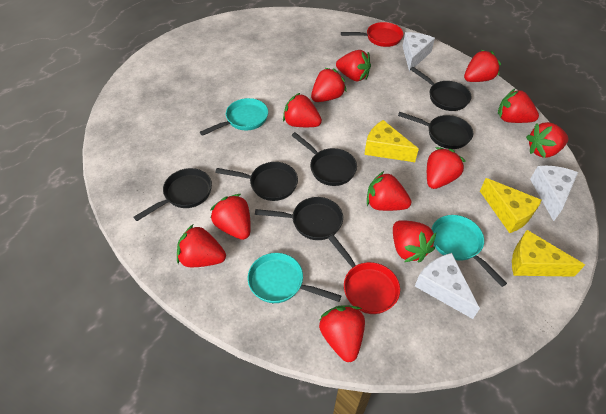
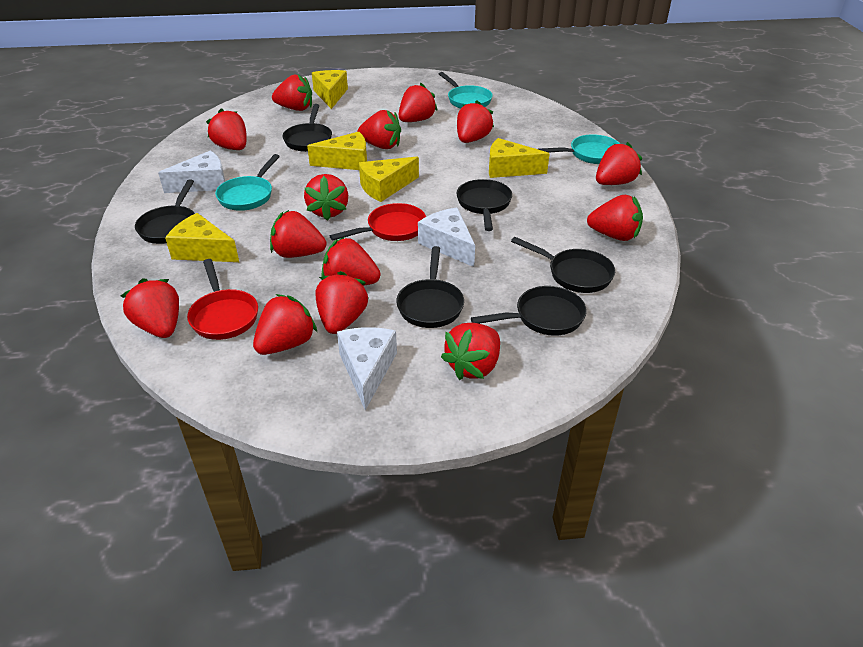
red strawberry: 12 -> 14
yellow cheese: 3 -> 5

